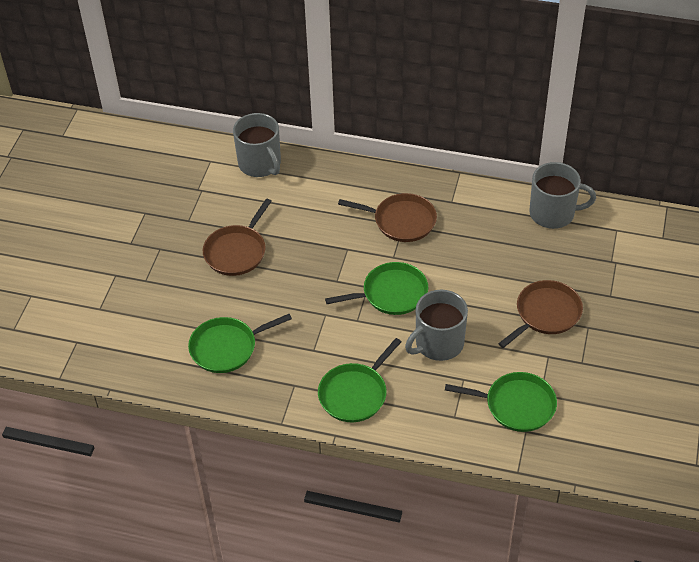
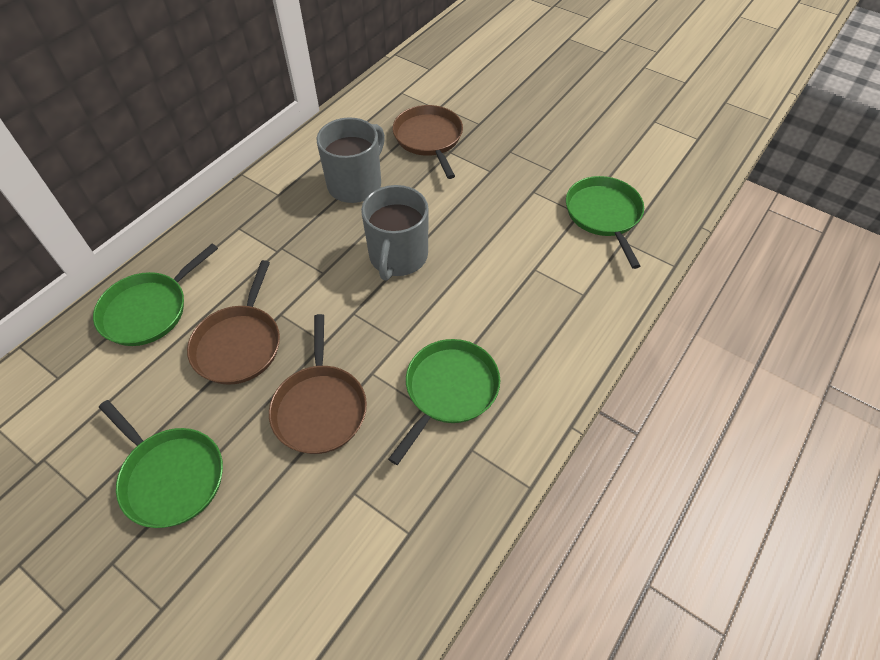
grey mug: 3 -> 2

